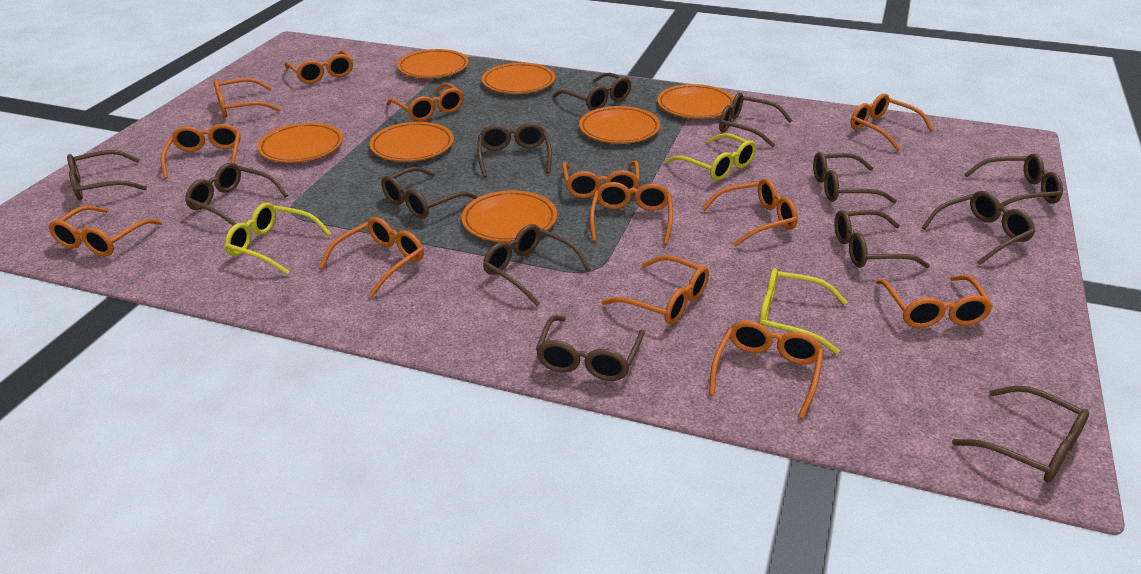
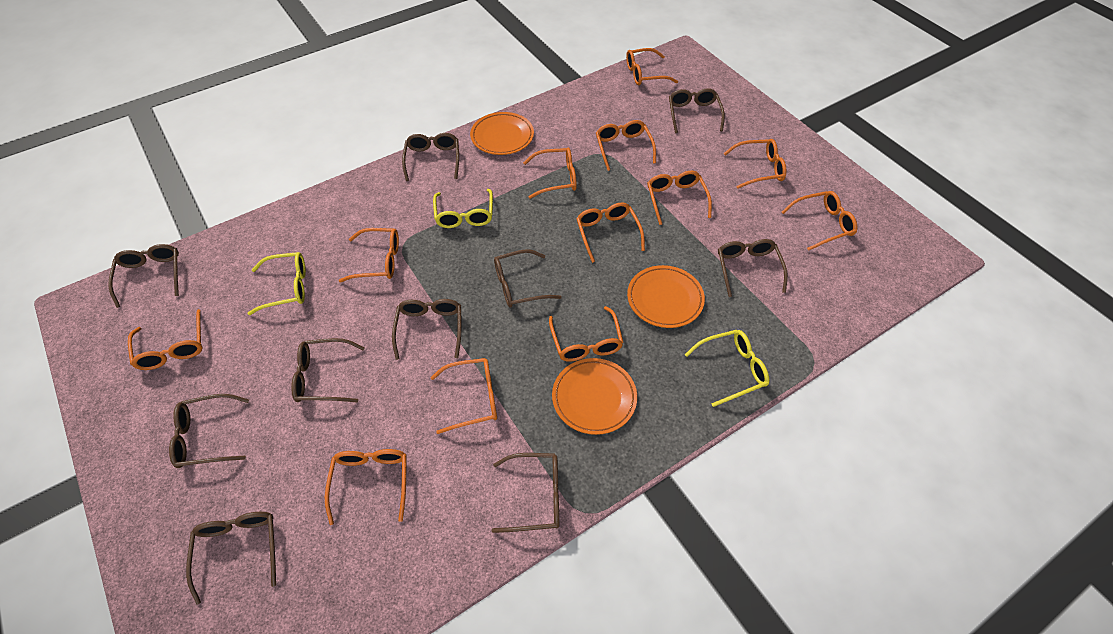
brown glasses: 13 -> 10
orange glasses: 13 -> 12
orange plate: 7 -> 3

